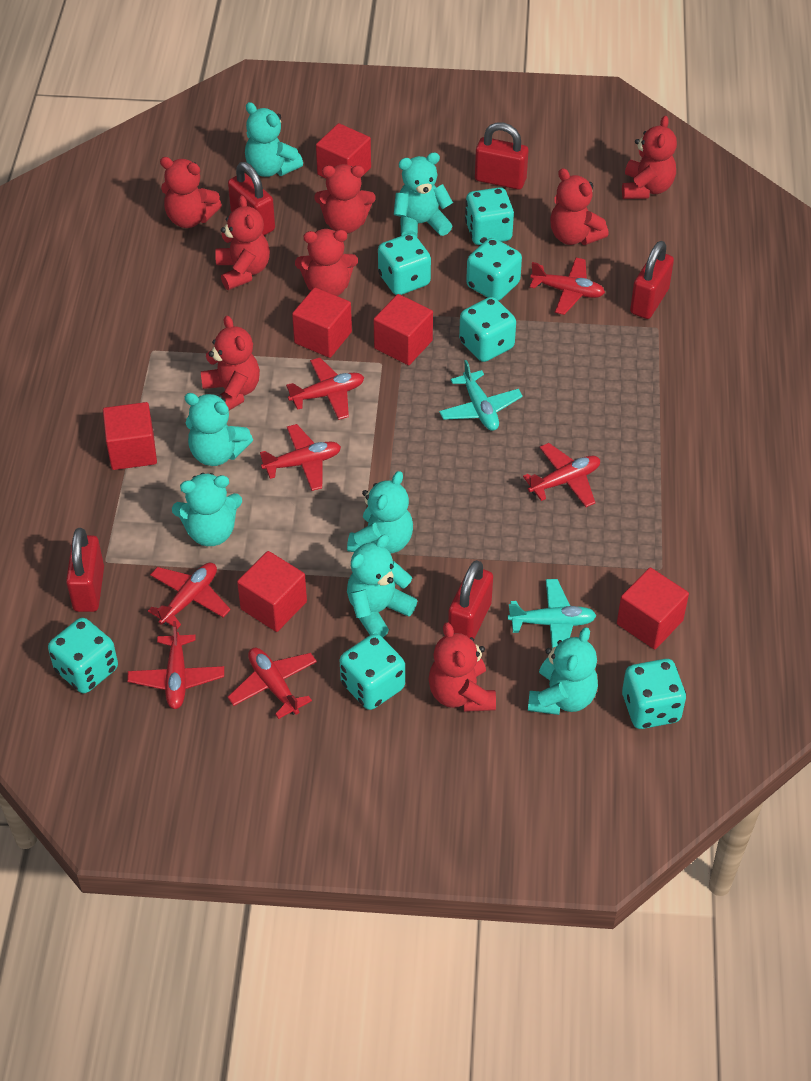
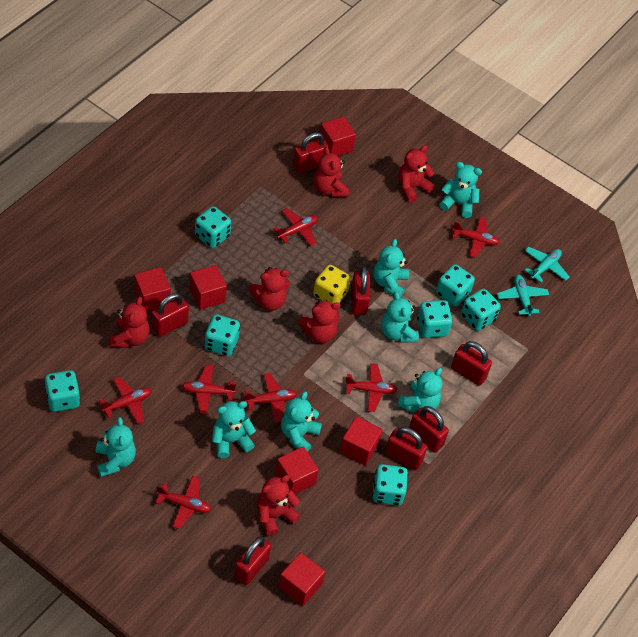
red padlock: 5 -> 7
red teddy bear: 8 -> 6
yellow dice: 0 -> 1

